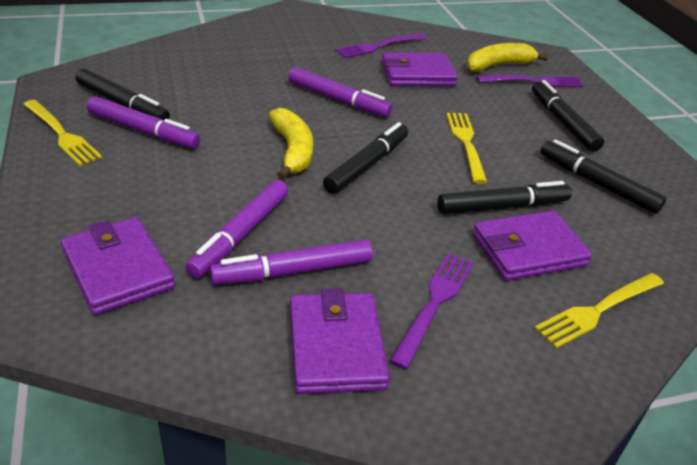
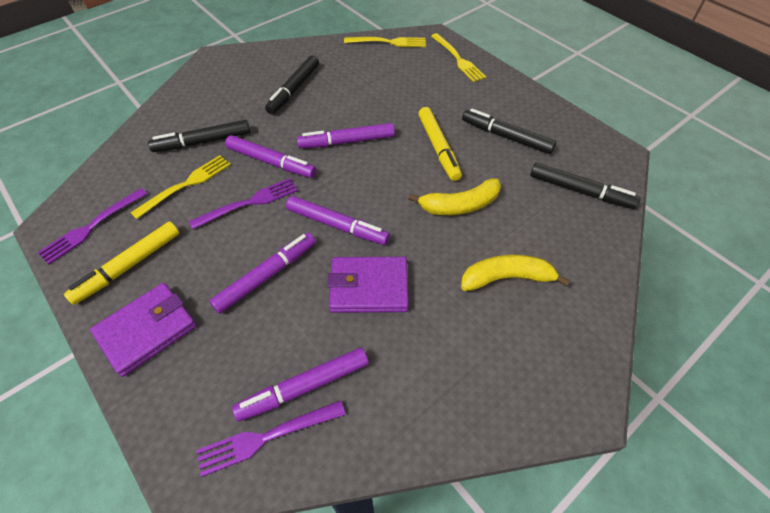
black marker: 5 -> 4
purple marker: 4 -> 5
purple wallet: 4 -> 2
yellow marker: 0 -> 2

